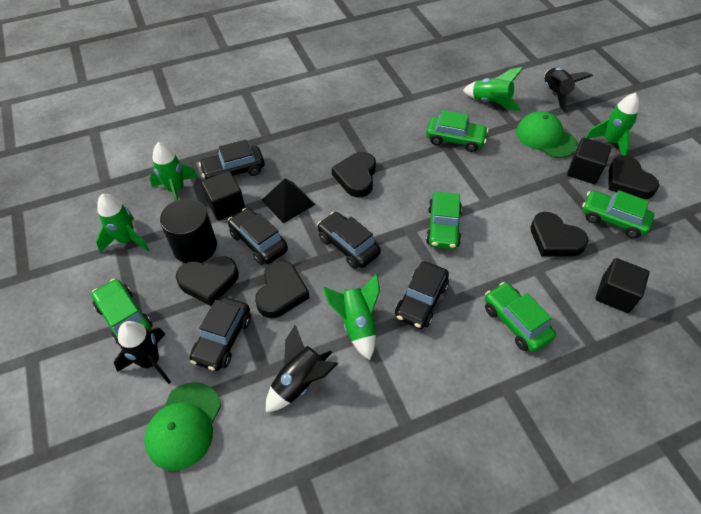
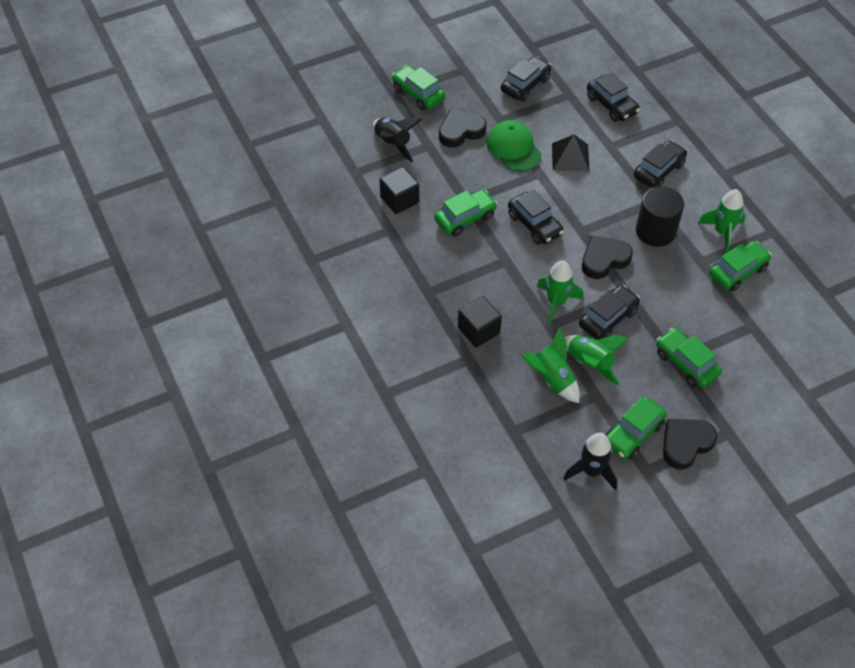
black cube: 3 -> 2
black heart: 5 -> 3
black rocket: 3 -> 2
green cap: 2 -> 1
green rocket: 5 -> 4

